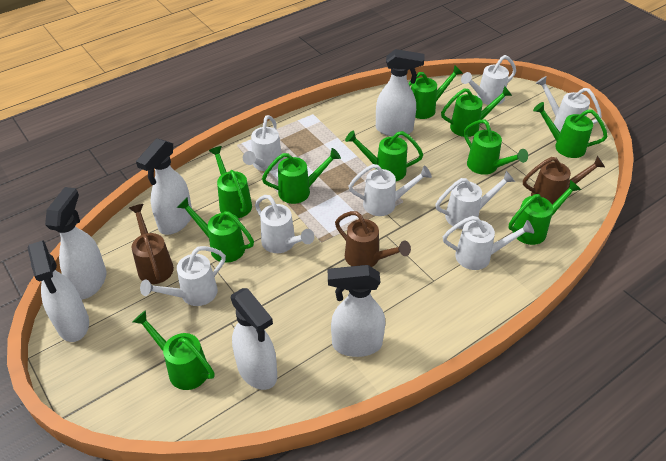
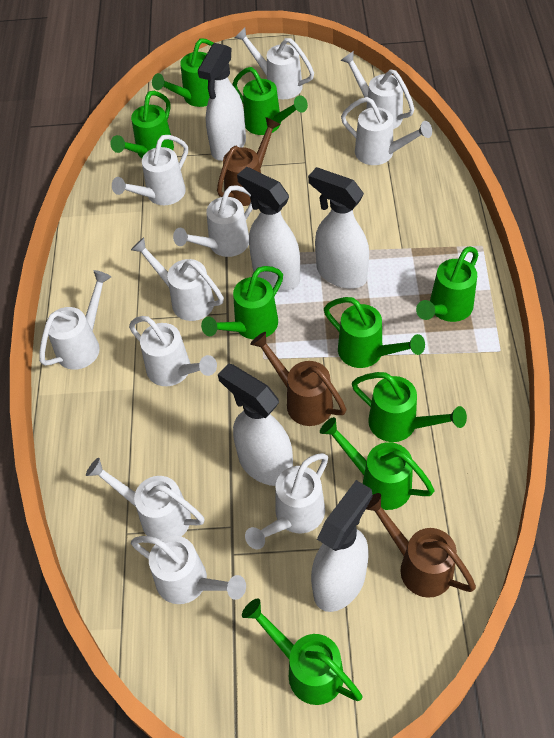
green watering can: 10 -> 9
white spray bottle: 6 -> 5
white watering can: 8 -> 11

